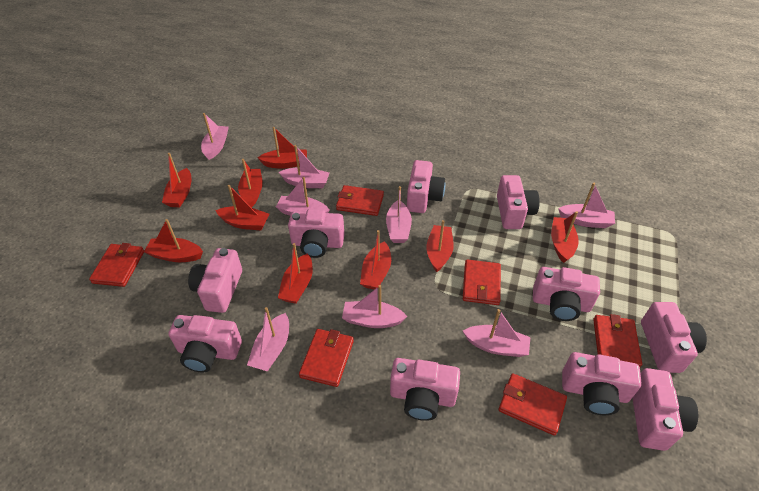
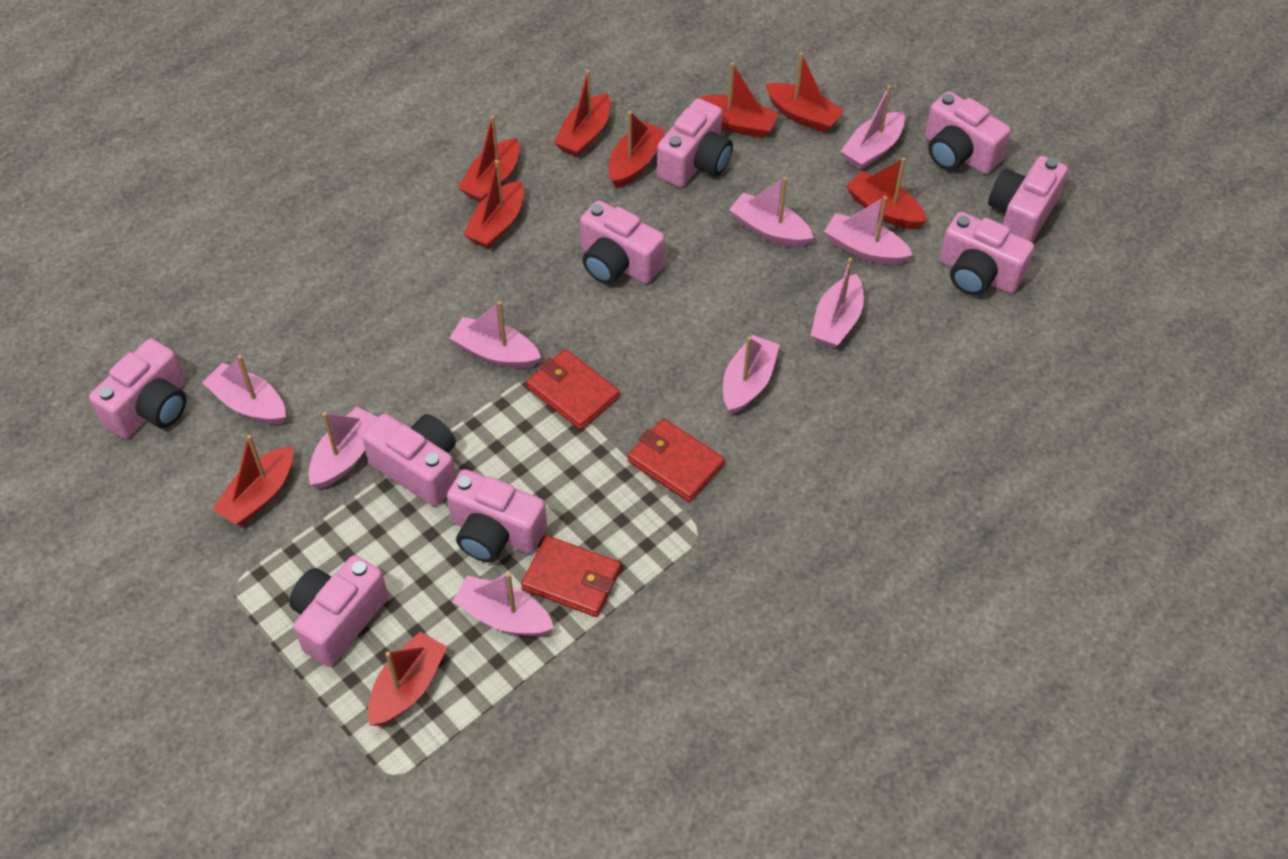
pink boat: 8 -> 9
pink camera: 10 -> 9
red wallet: 6 -> 3

